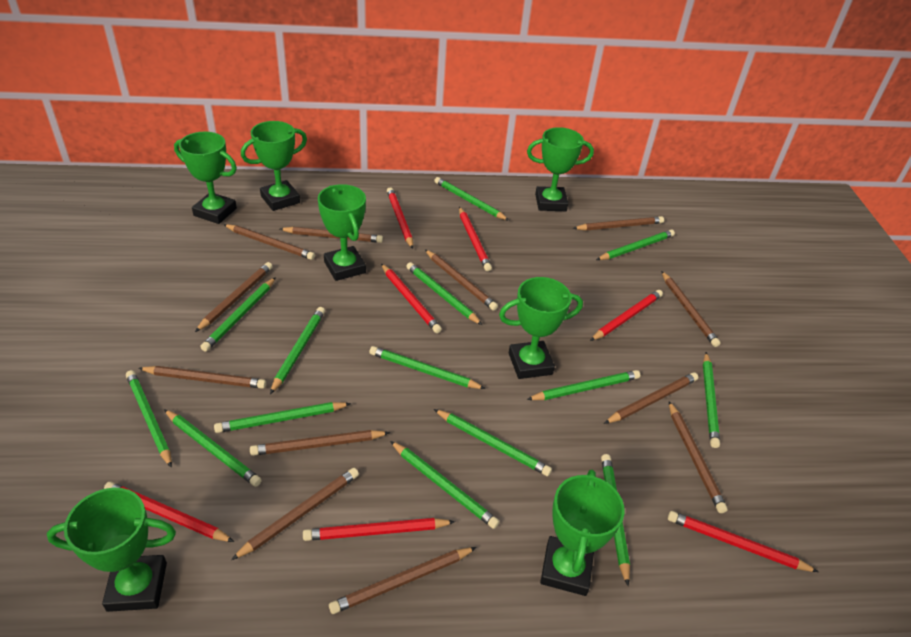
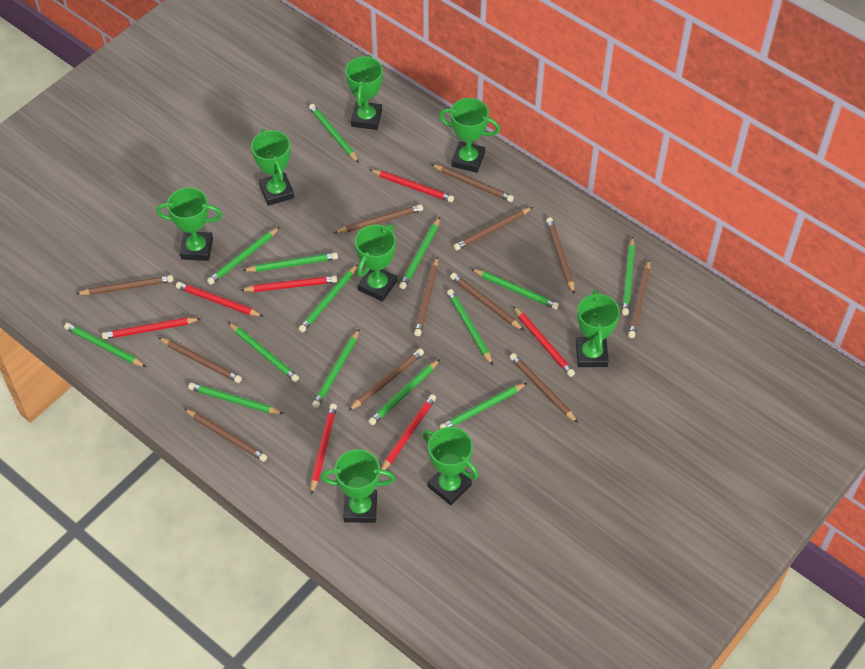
green trophy: 7 -> 8

